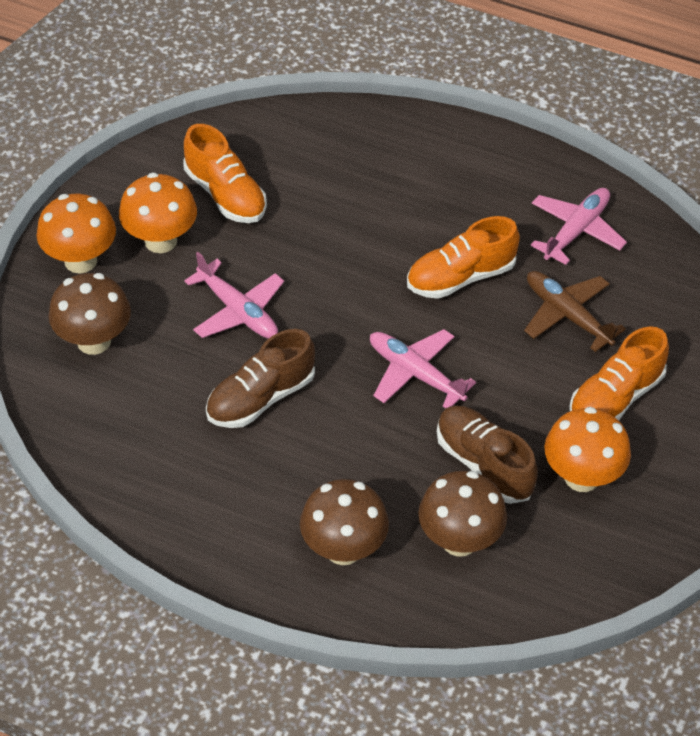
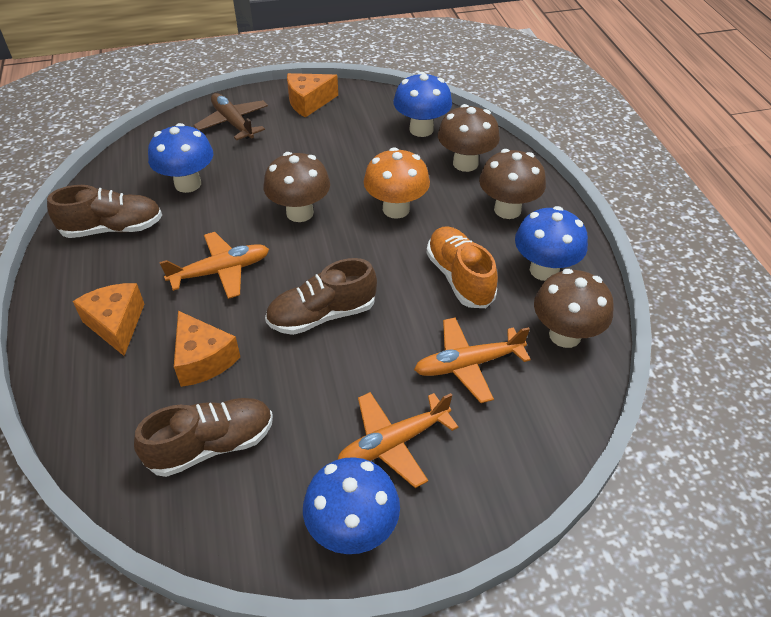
blue mushroom: 0 -> 4
brown mushroom: 3 -> 4
brown shoe: 2 -> 3
orange cheese: 0 -> 3
orange mushroom: 3 -> 1
orange plane: 0 -> 3
orange shoe: 3 -> 1
pink plane: 3 -> 0

